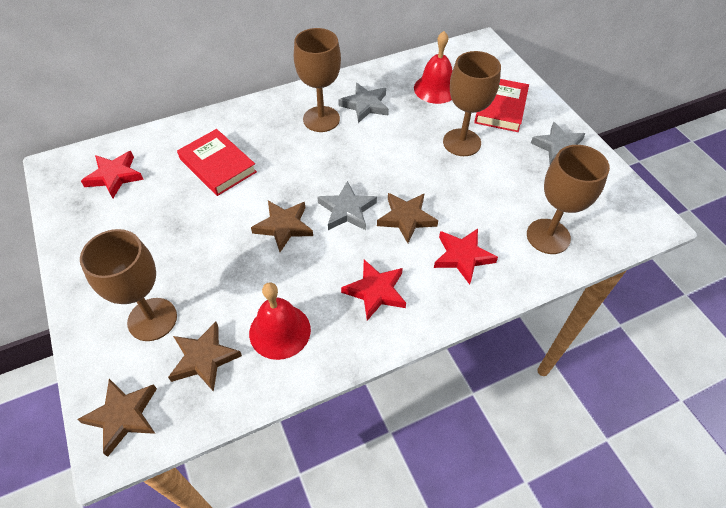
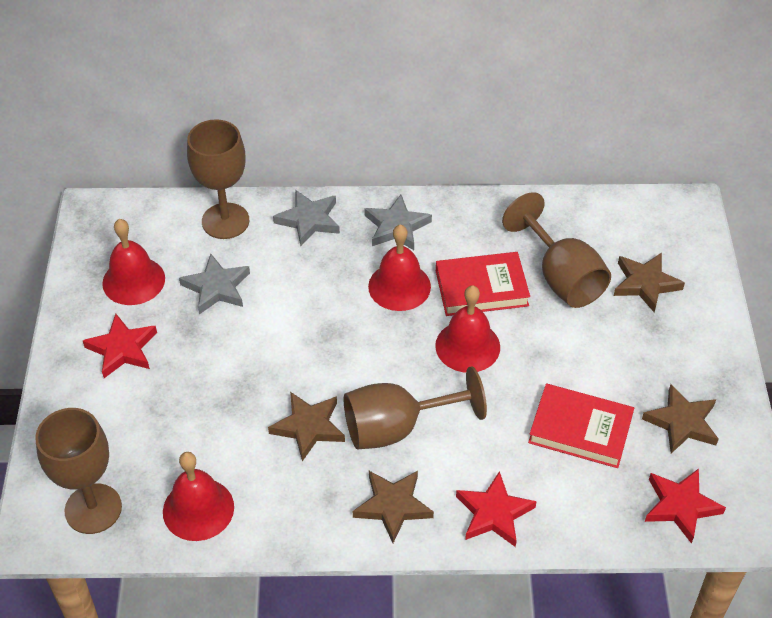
red bell: 2 -> 4

